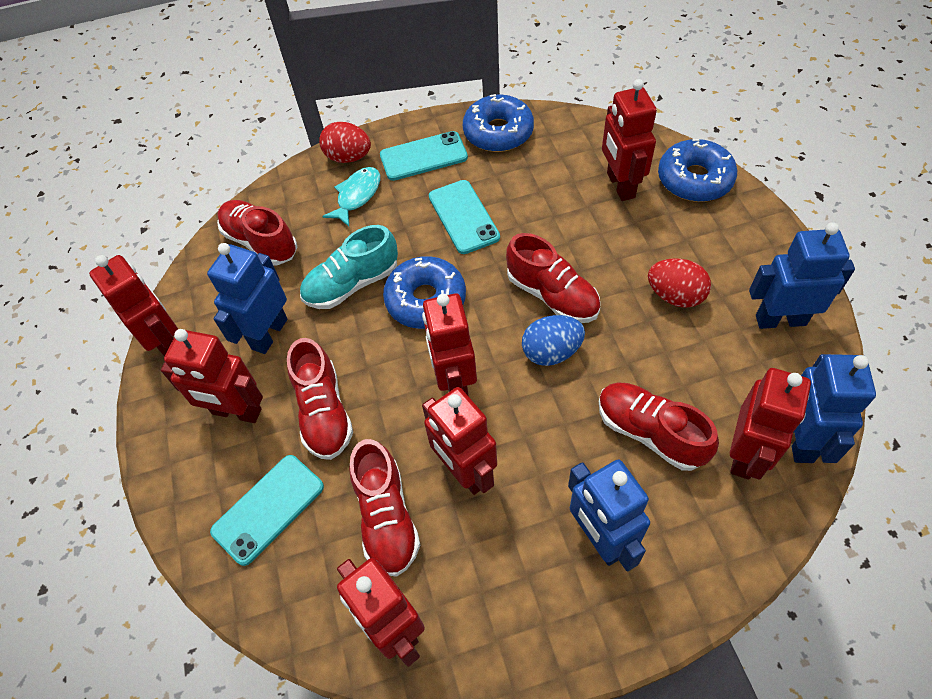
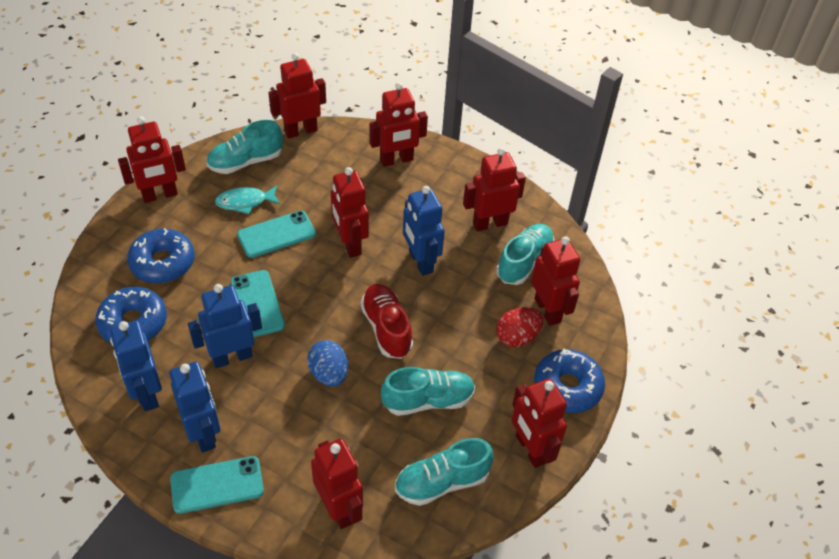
red egg: 2 -> 1
red robot: 7 -> 8
red shoe: 5 -> 1
turquoise shoe: 1 -> 4

